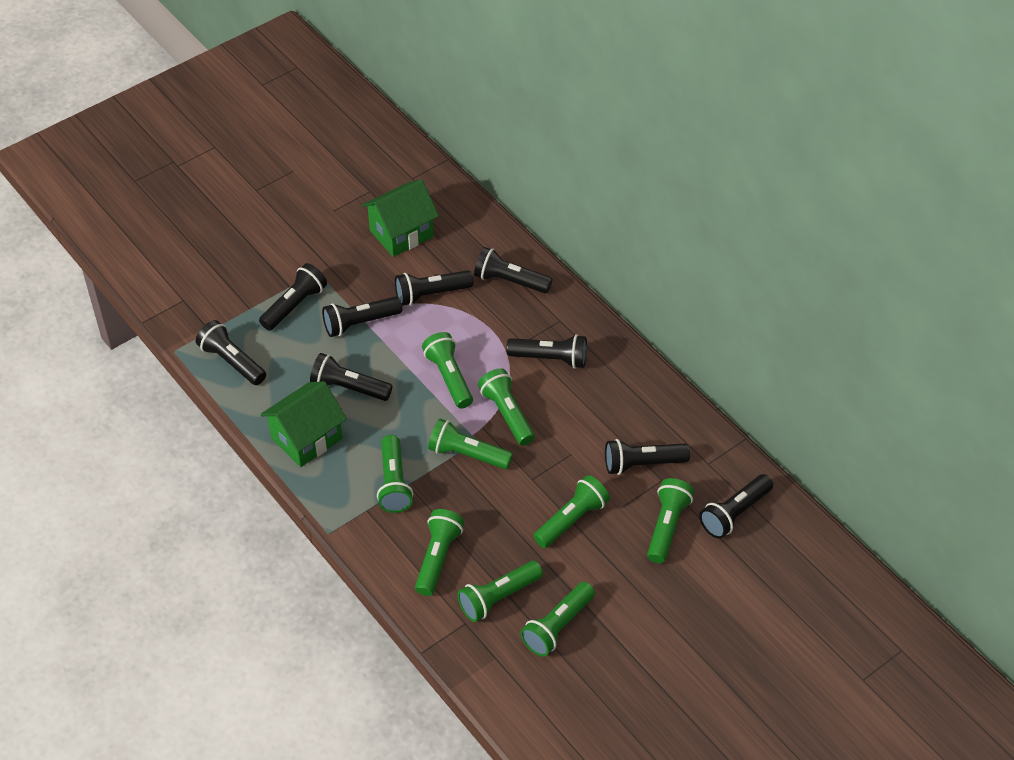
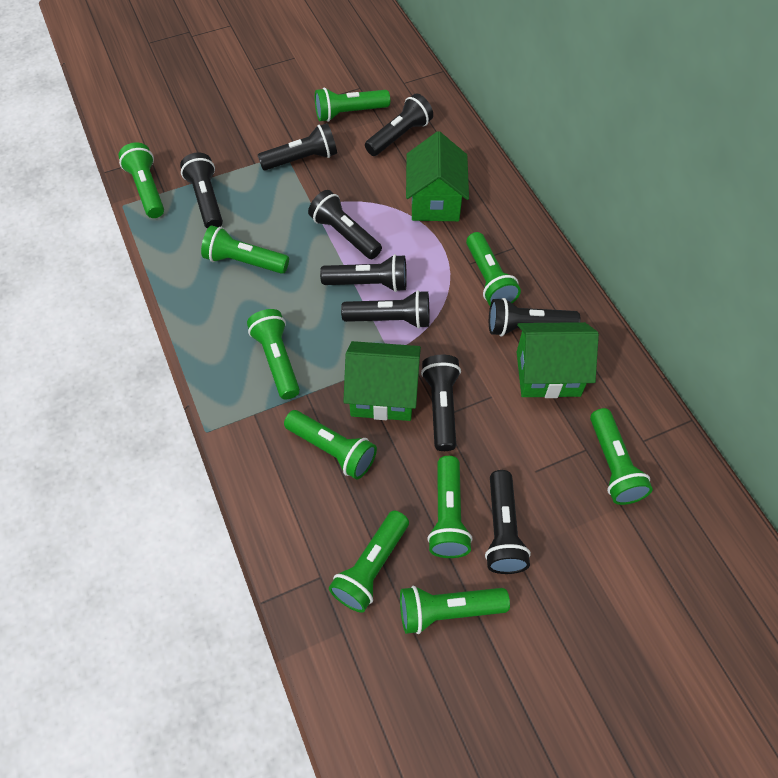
green flashlight: 9 -> 10
green house: 2 -> 3

